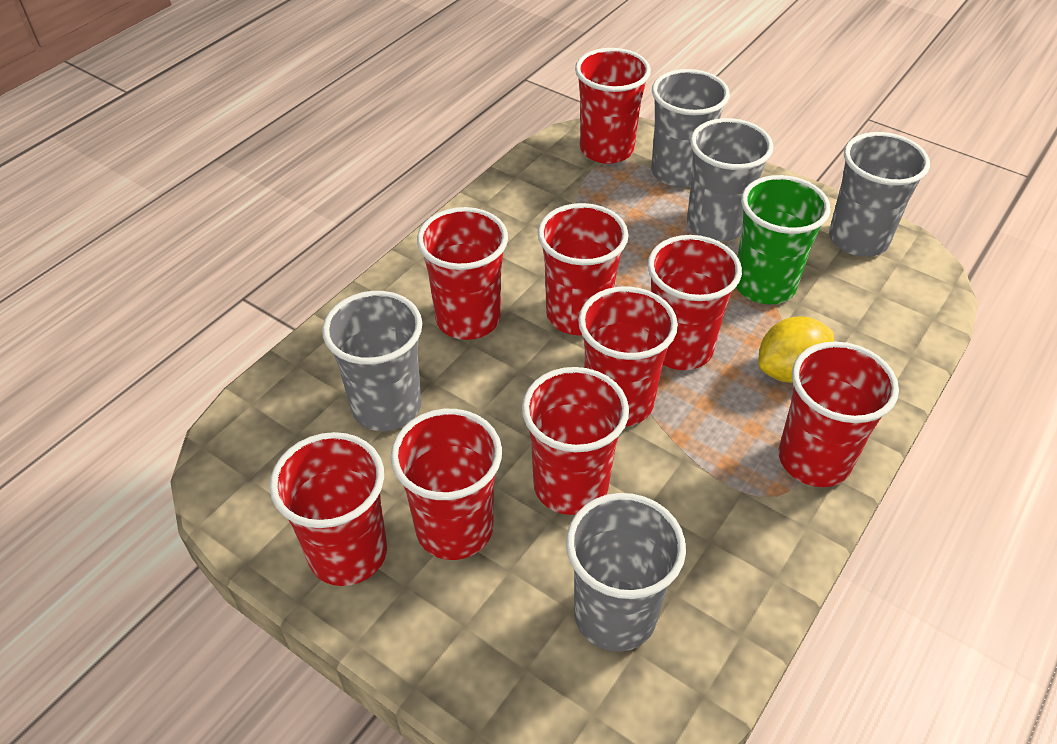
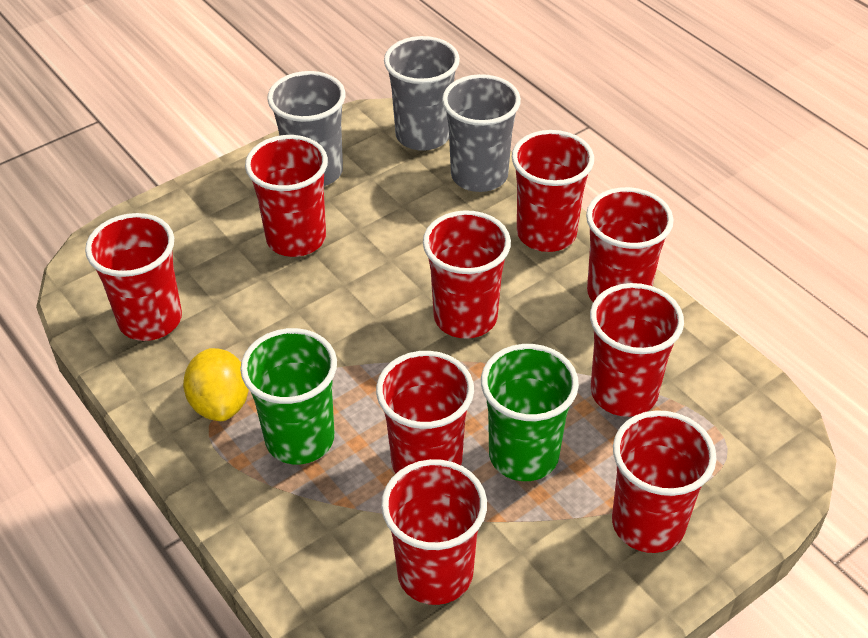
green cup: 1 -> 2
grey cup: 5 -> 3

